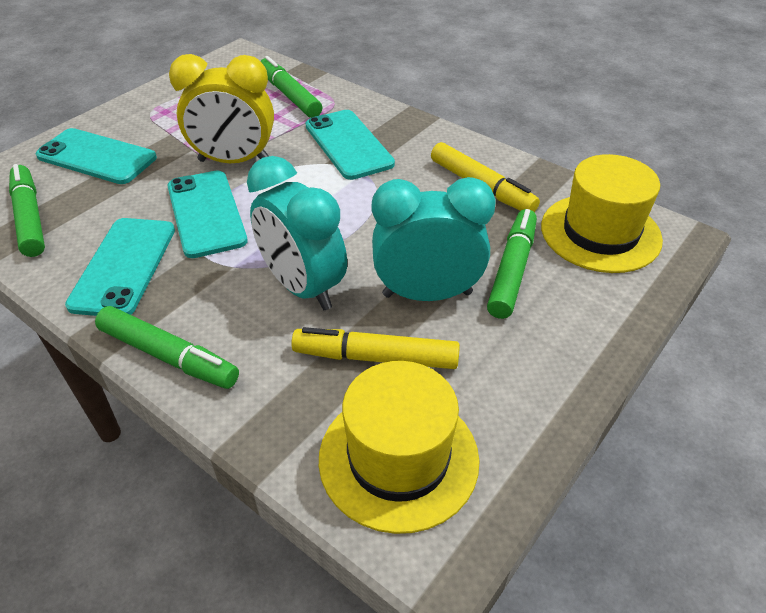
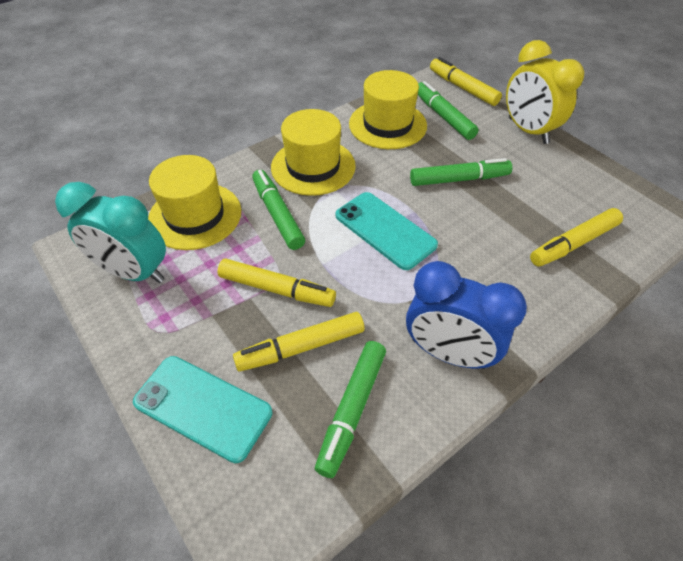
blue clock: 0 -> 1
turquoise clock: 2 -> 1
turquoise phone: 4 -> 2
yellow hat: 2 -> 3
yellow marker: 2 -> 4

